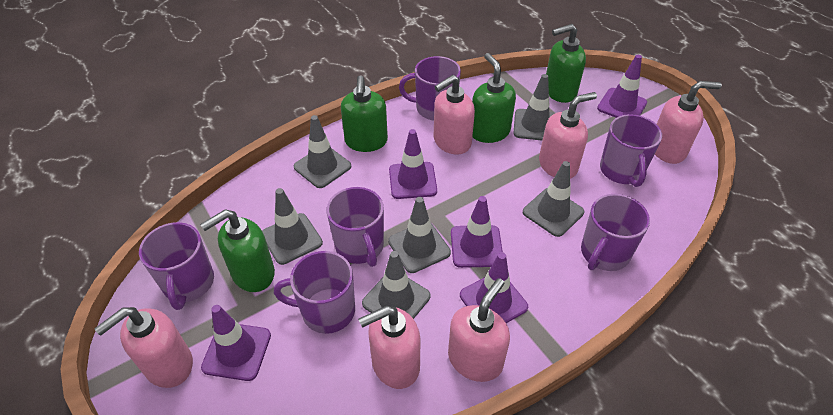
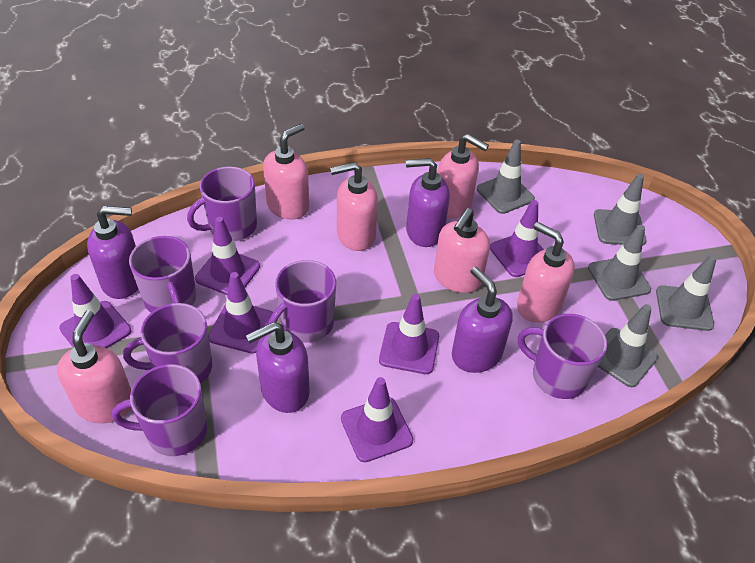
green soap dispenser: 4 -> 0
grey traffic cone: 6 -> 5
purple soap dispenser: 0 -> 4
purple traffic cone: 5 -> 6

